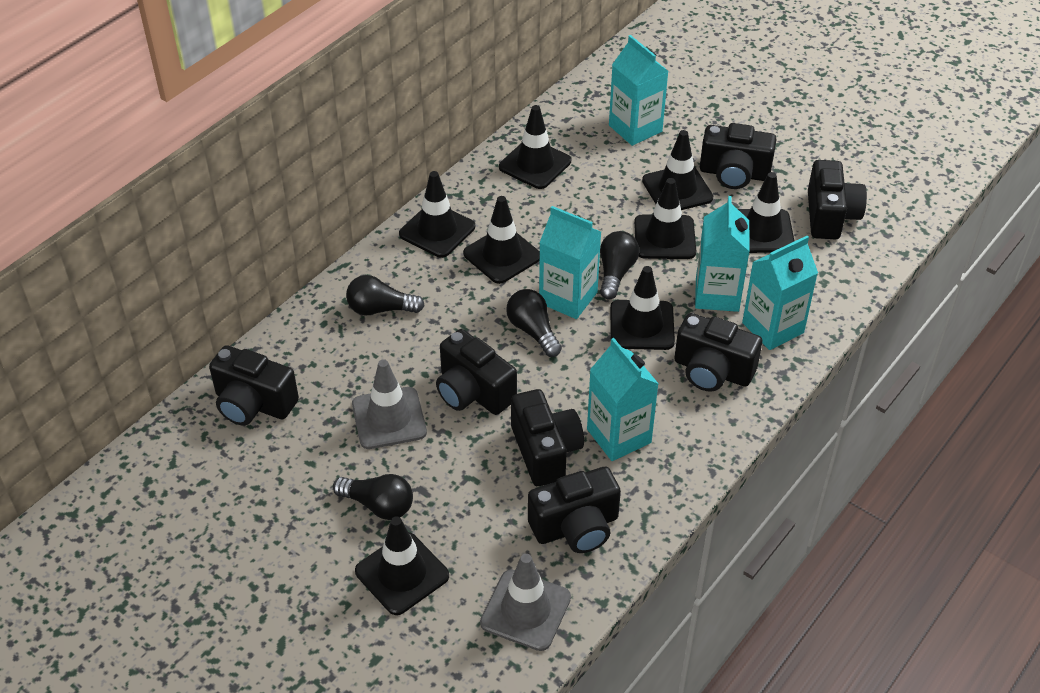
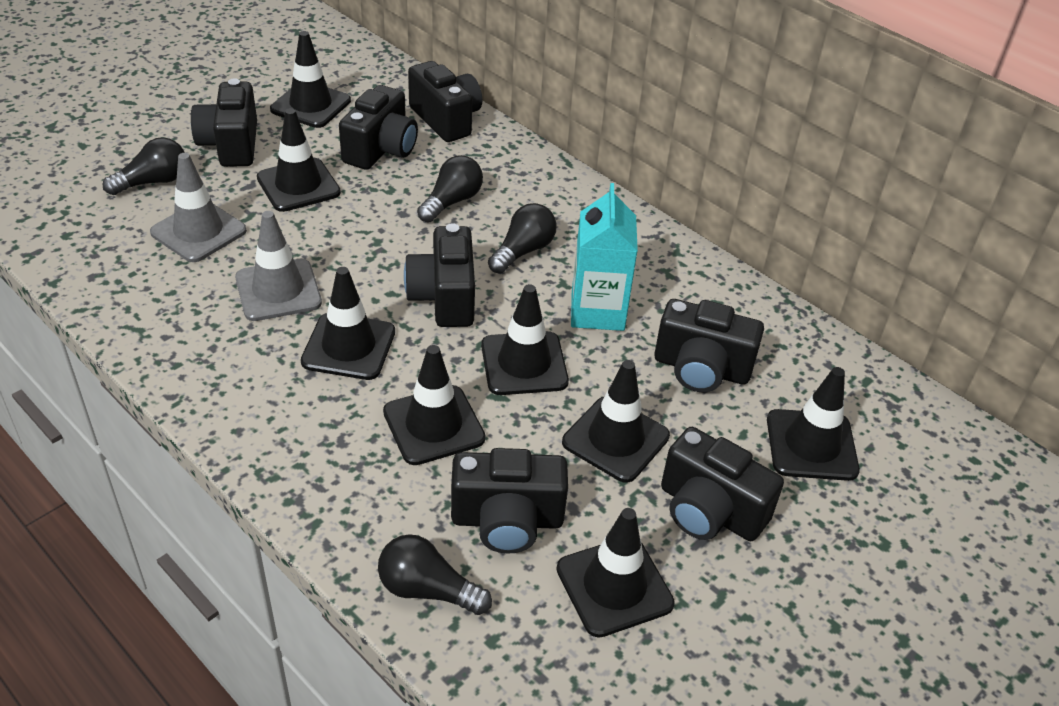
turquoise carton: 5 -> 1

